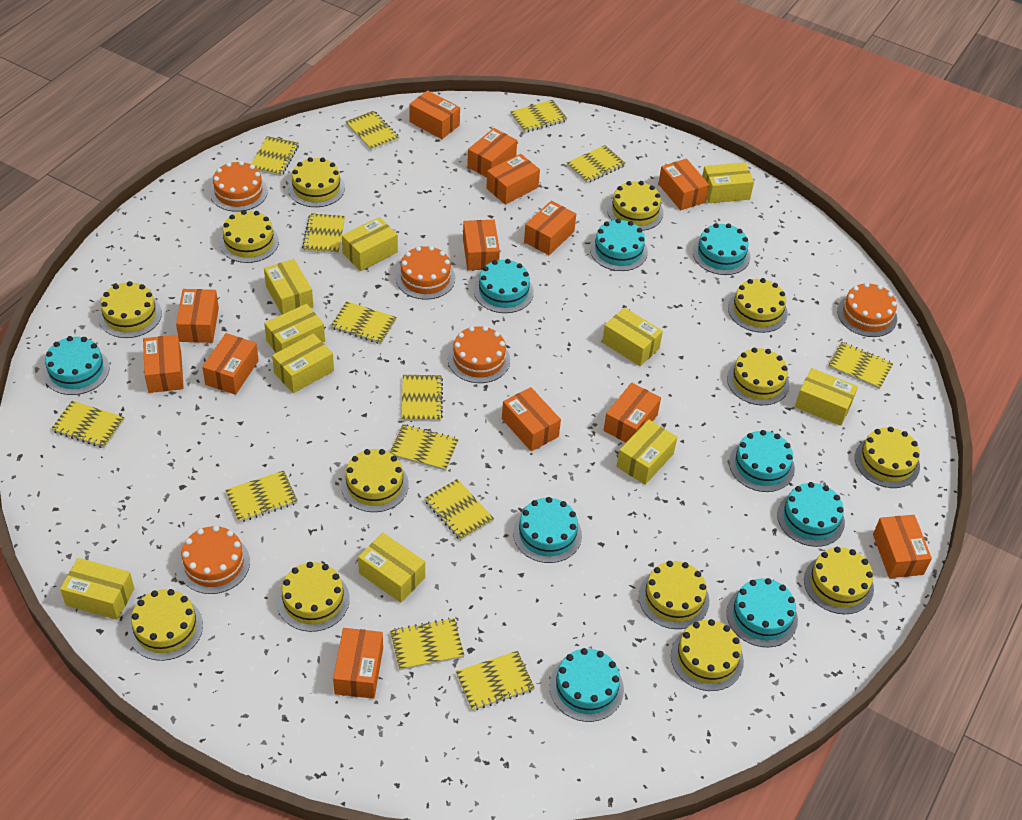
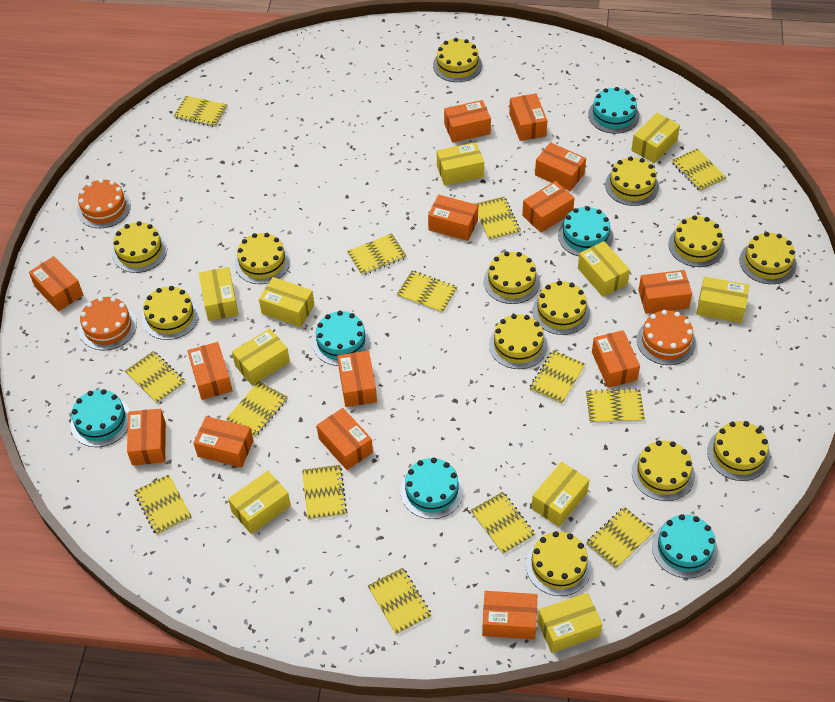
orange box: 13 -> 14
orange cake: 5 -> 3
turquoise cake: 9 -> 6

